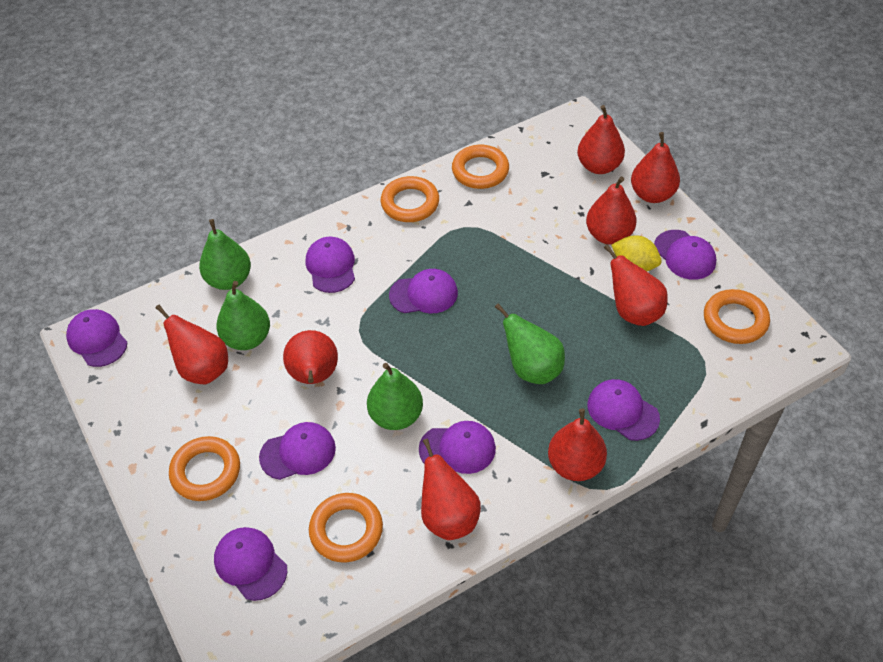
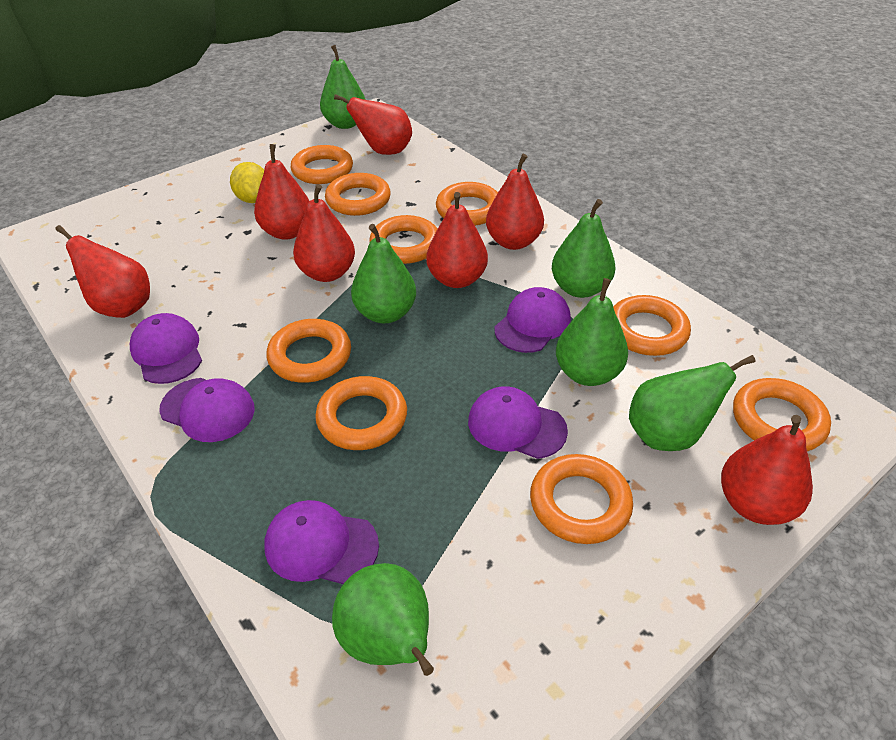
green pear: 4 -> 6
orange ring: 5 -> 9
purple cap: 8 -> 5
red pear: 8 -> 7

